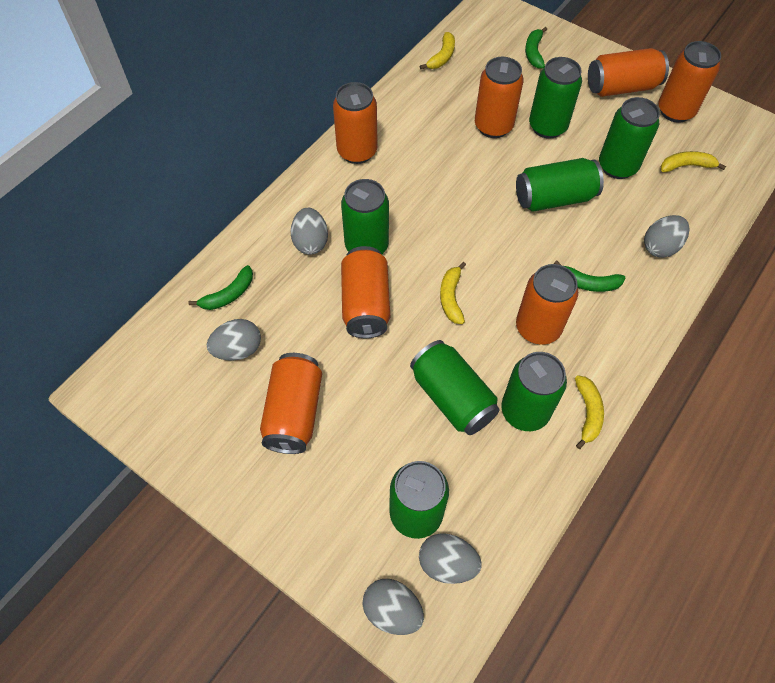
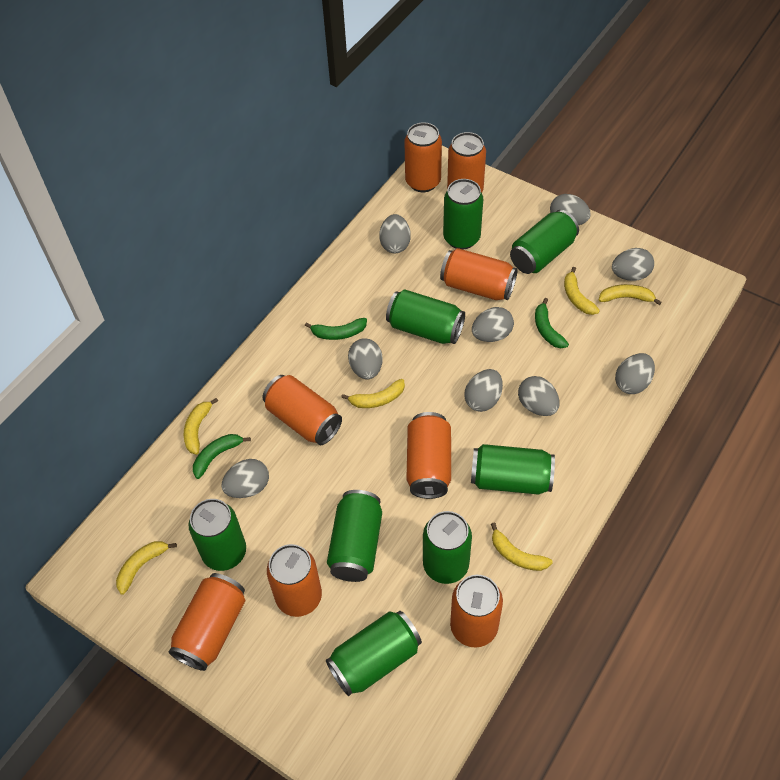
green can: 7 -> 8
grey egg: 5 -> 9
orange can: 7 -> 8
yellow banana: 4 -> 6

